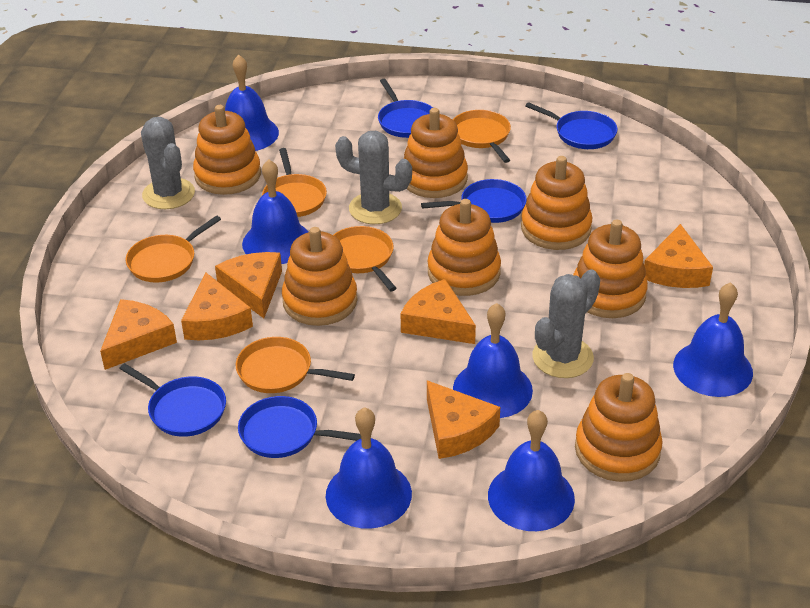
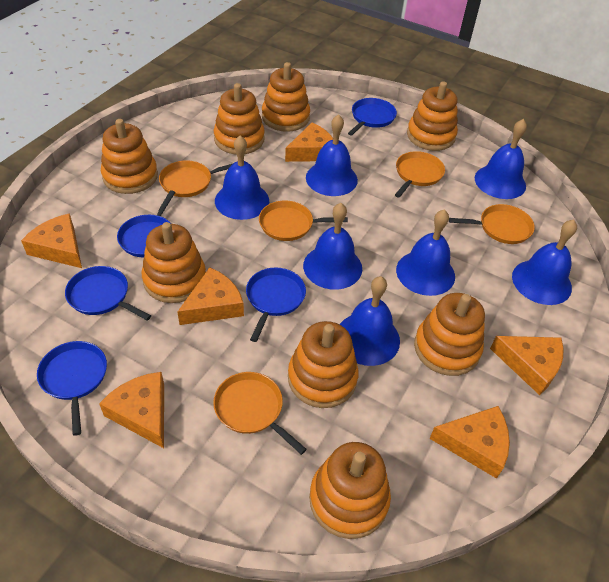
blue bell: 6 -> 7
grey cactus: 3 -> 0
orange stacking toy: 7 -> 8

